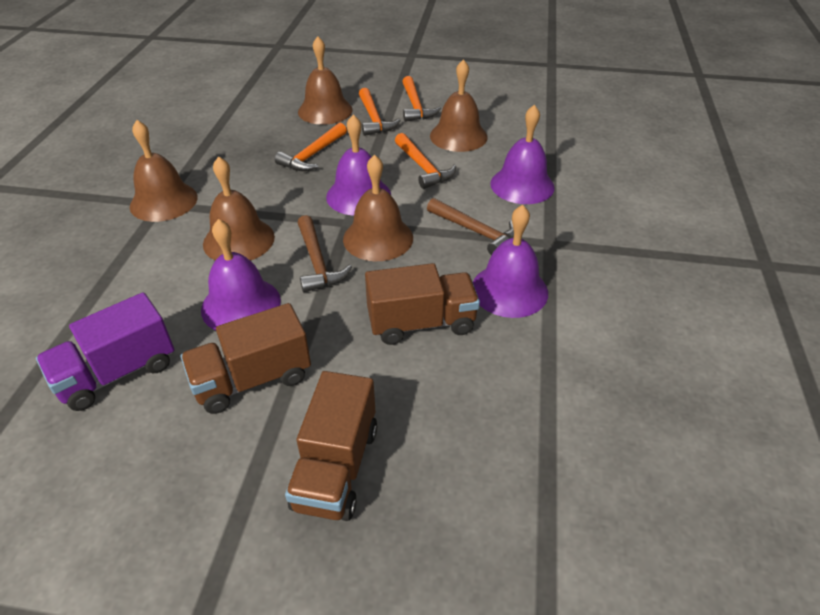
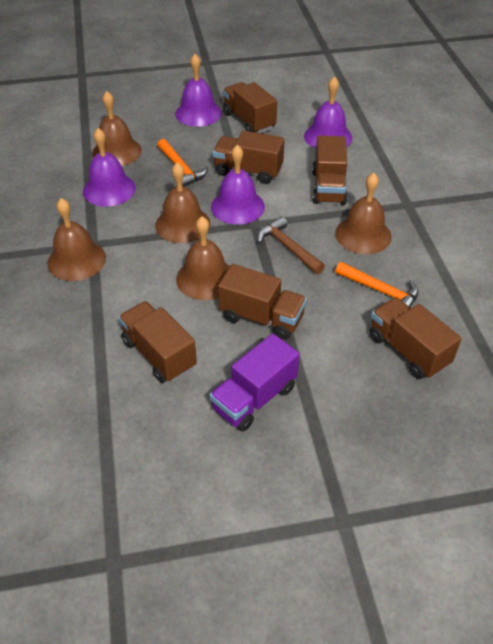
brown hammer: 2 -> 1
brown truck: 3 -> 6
orange hammer: 4 -> 2

